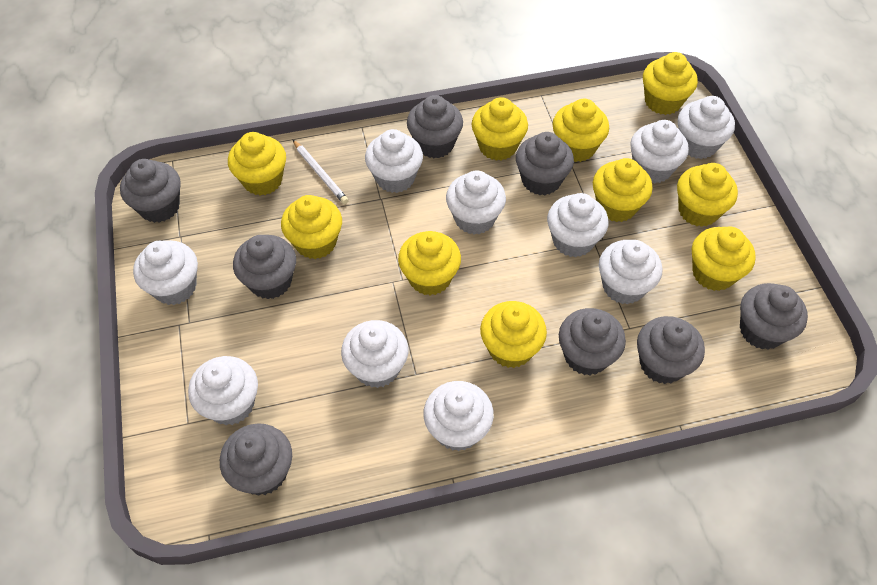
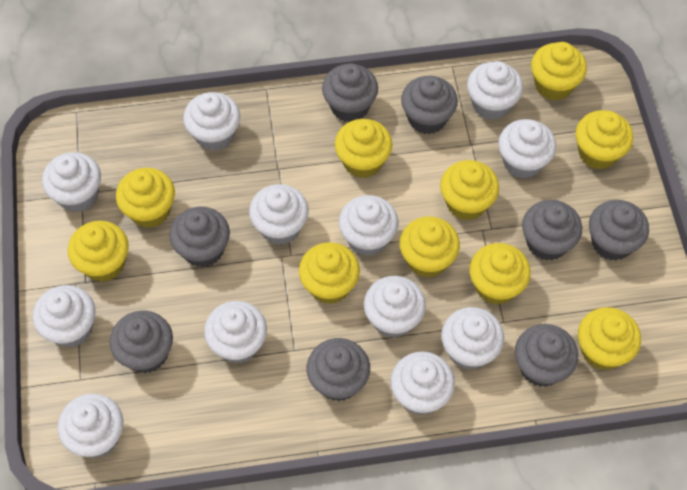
white cupcake: 10 -> 12
white pencil: 1 -> 0

